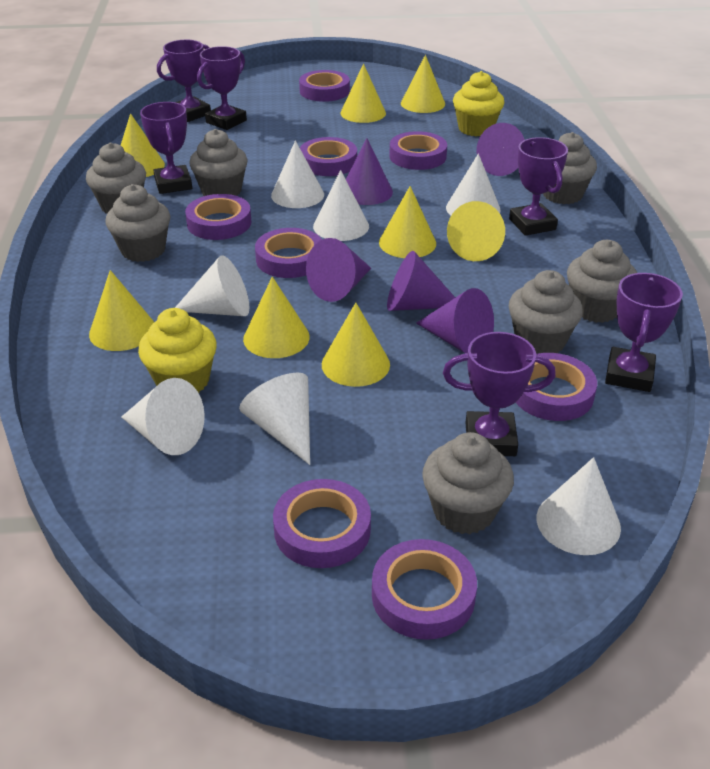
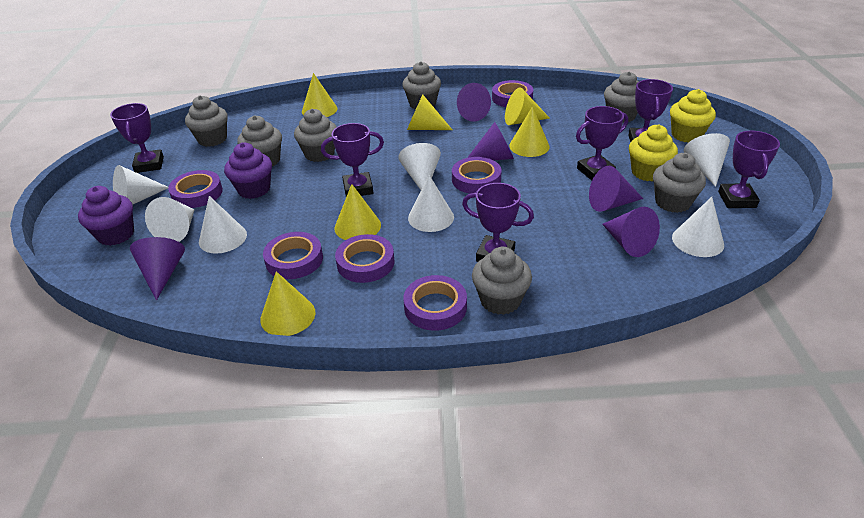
purple cupcake: 0 -> 2
purple tape: 8 -> 6
yellow cone: 8 -> 6

